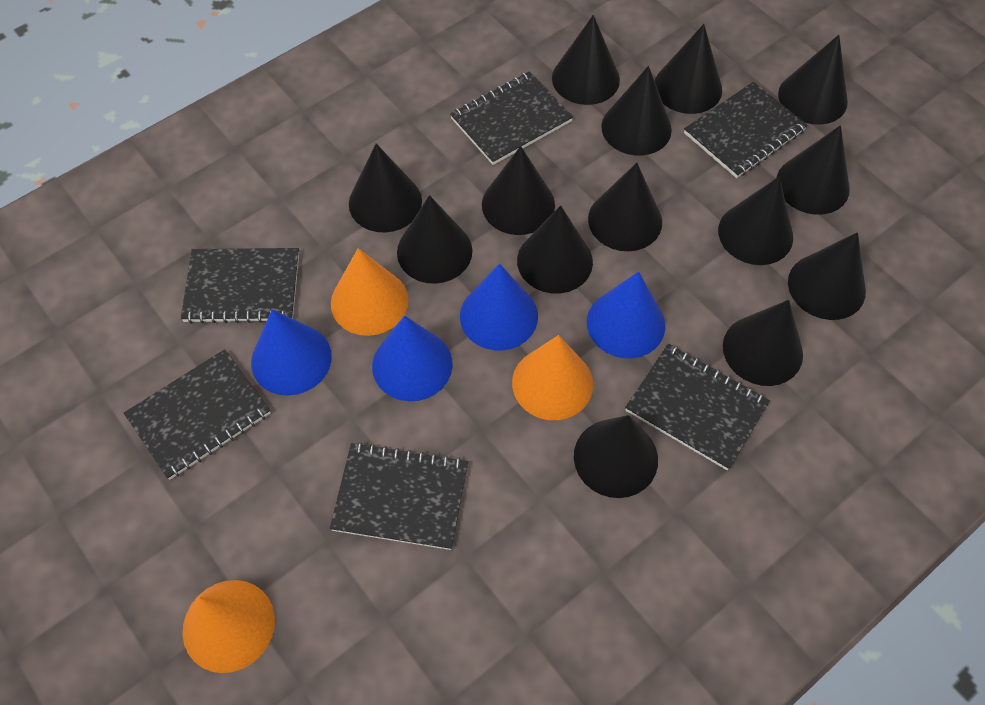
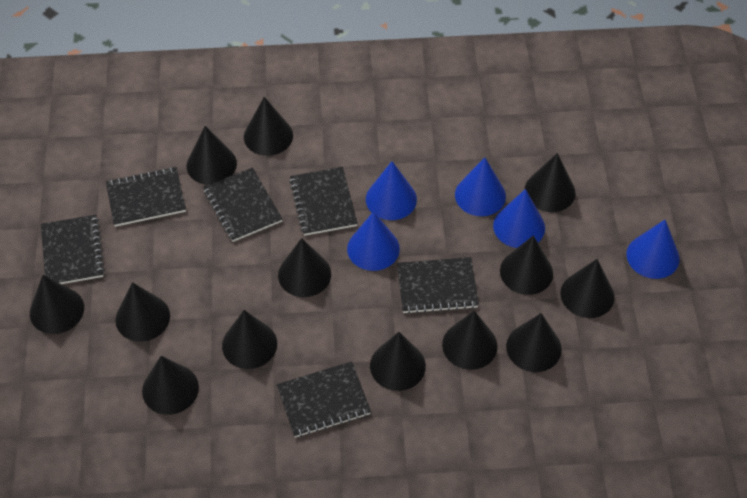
black cone: 14 -> 13
blue cone: 4 -> 5
orange cone: 3 -> 0

